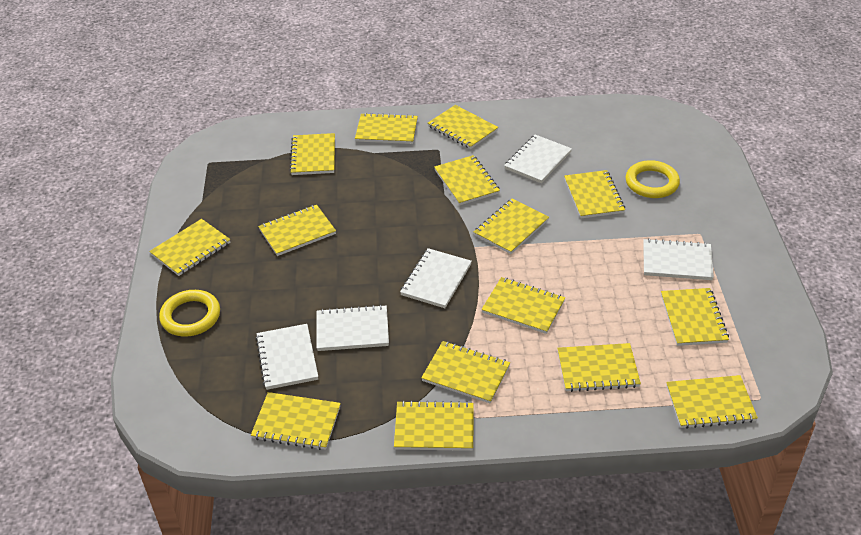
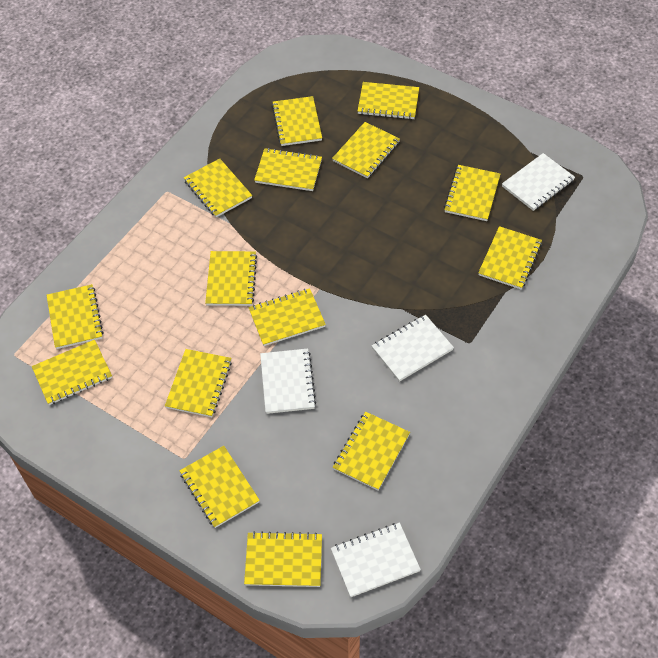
white notebook: 5 -> 4
yellow ring: 2 -> 0

